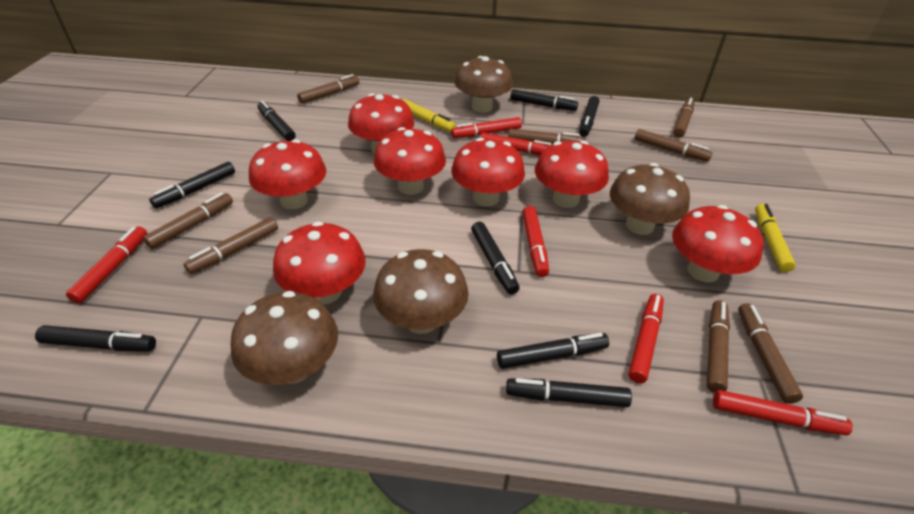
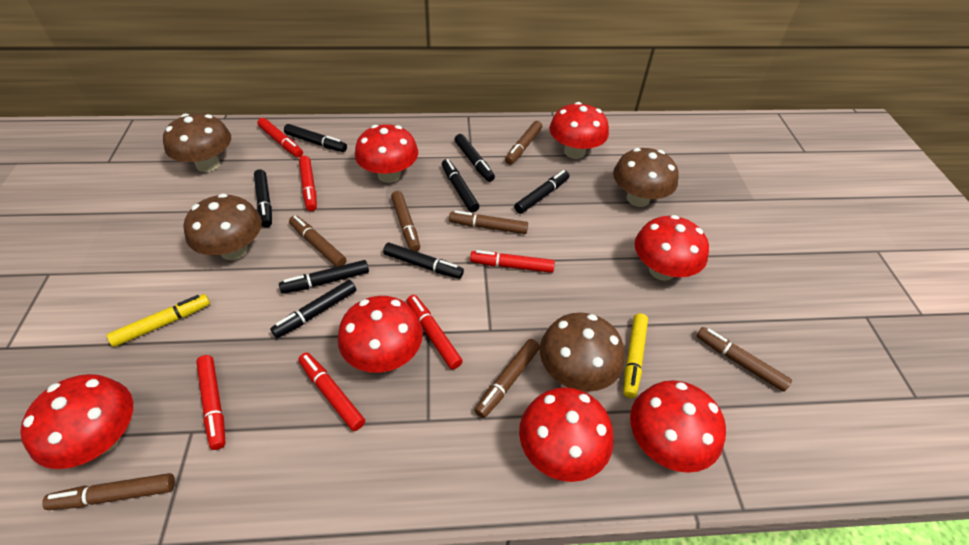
brown marker: 8 -> 7

